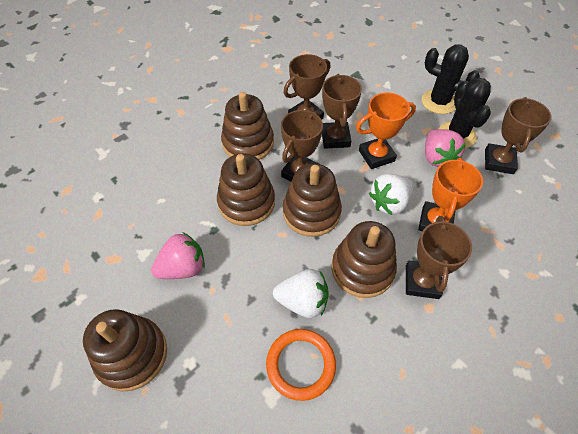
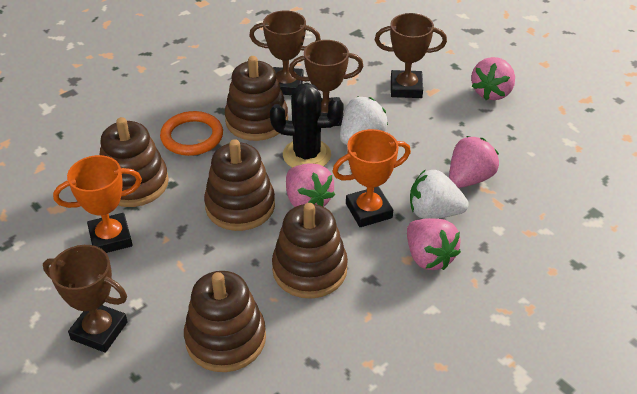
black cactus: 2 -> 1
brown trophy: 5 -> 4
pink strawberry: 2 -> 4

